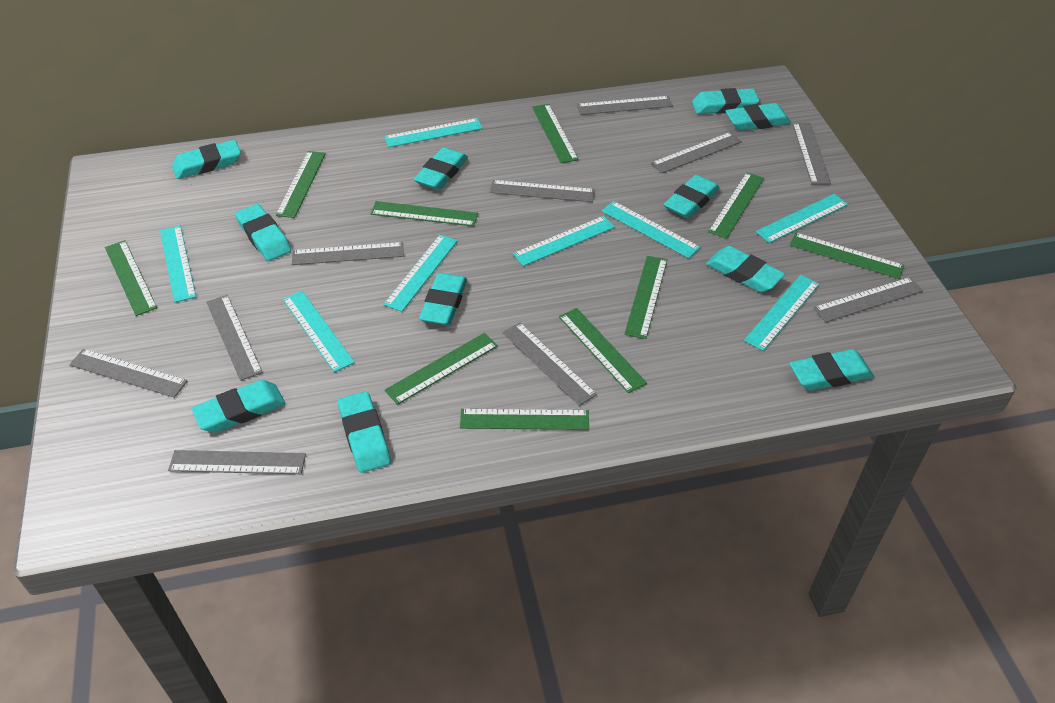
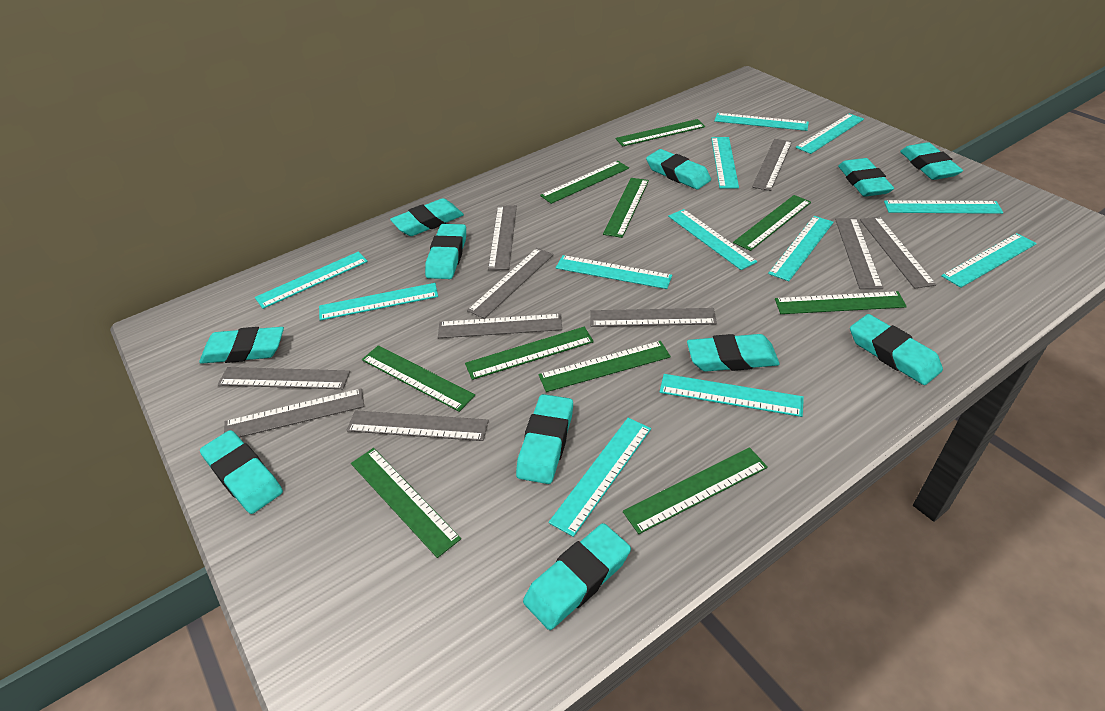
turquoise ruler: 8 -> 12

